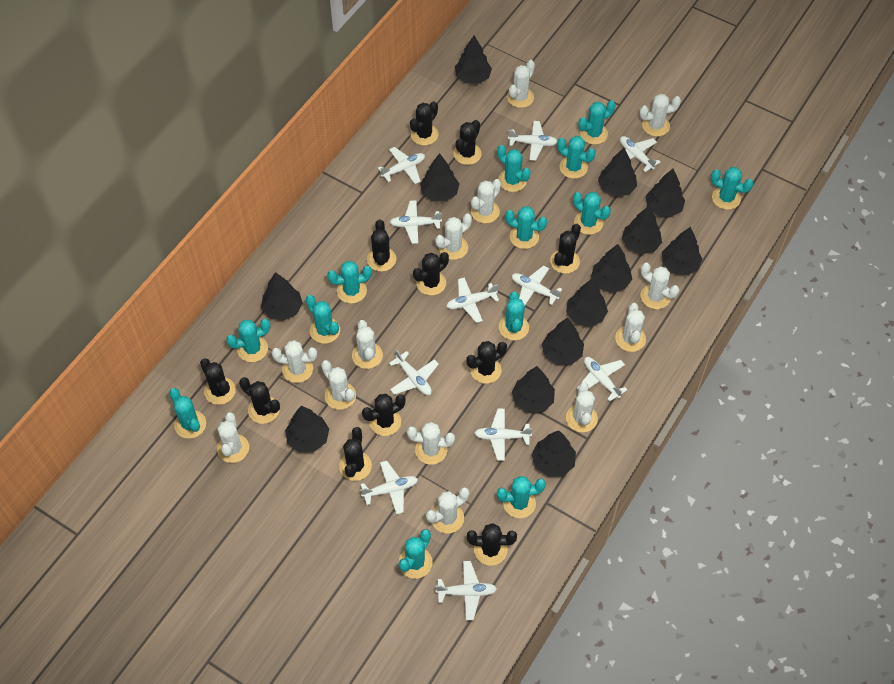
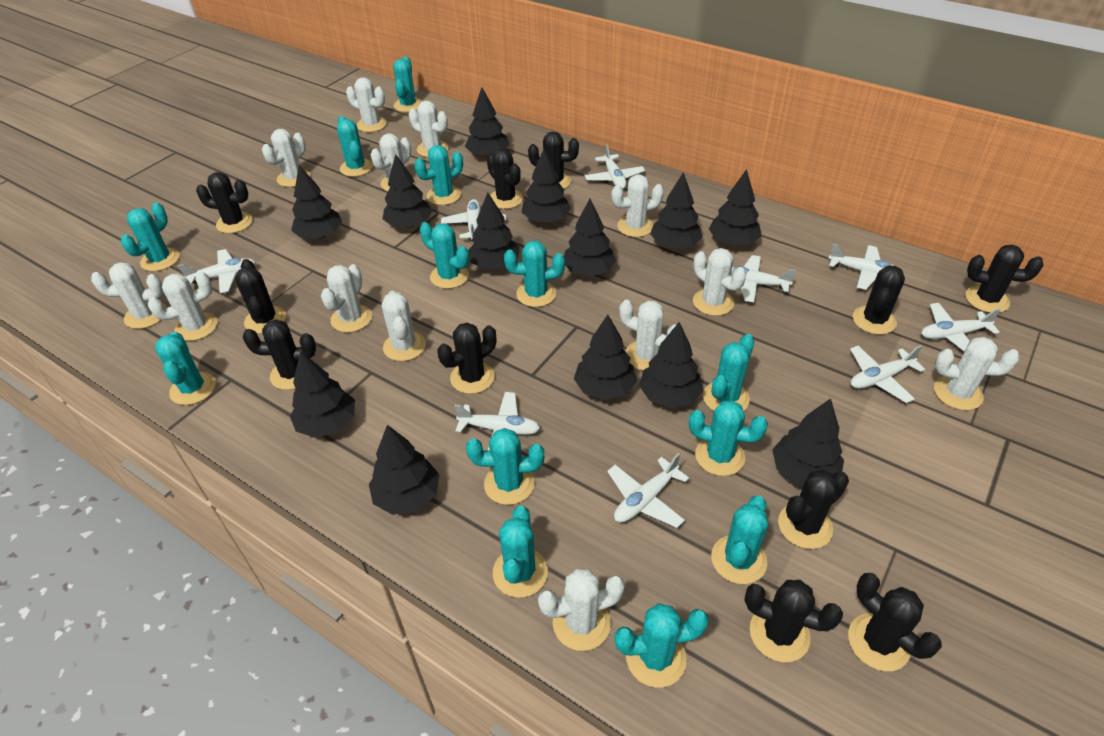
white plane: 11 -> 9

